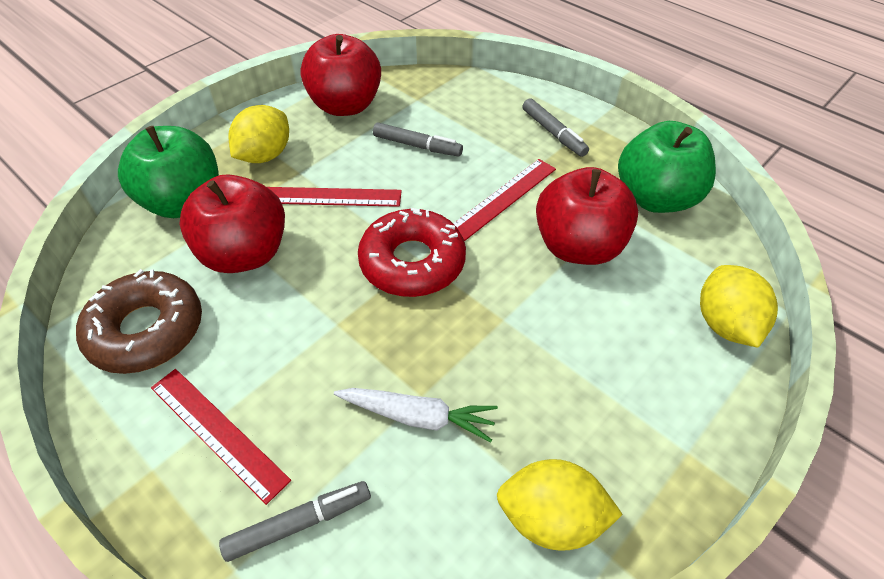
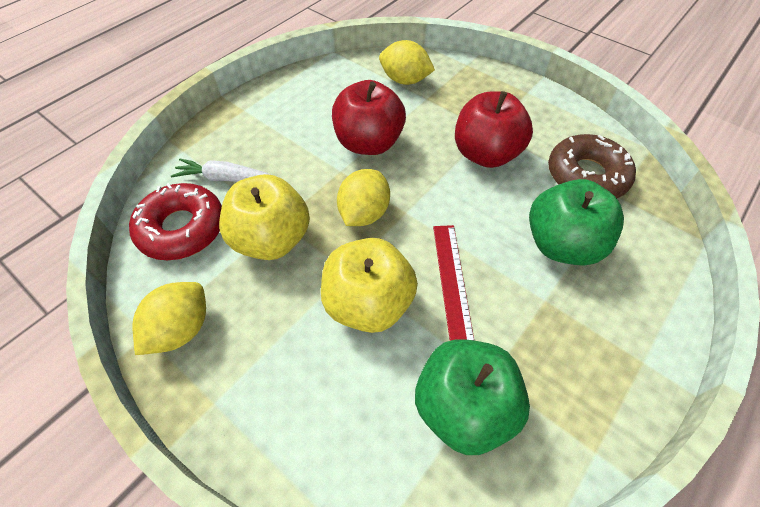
grey marker: 3 -> 0
red apple: 3 -> 2
red ruler: 3 -> 1
yellow apple: 0 -> 2

